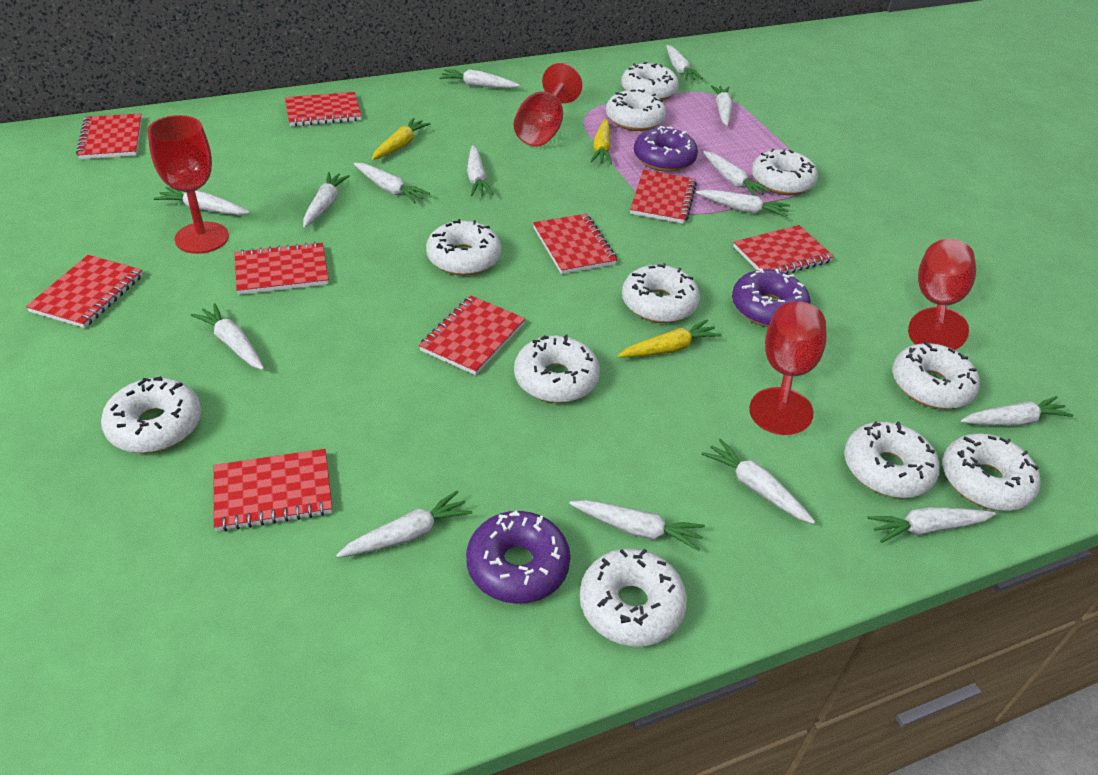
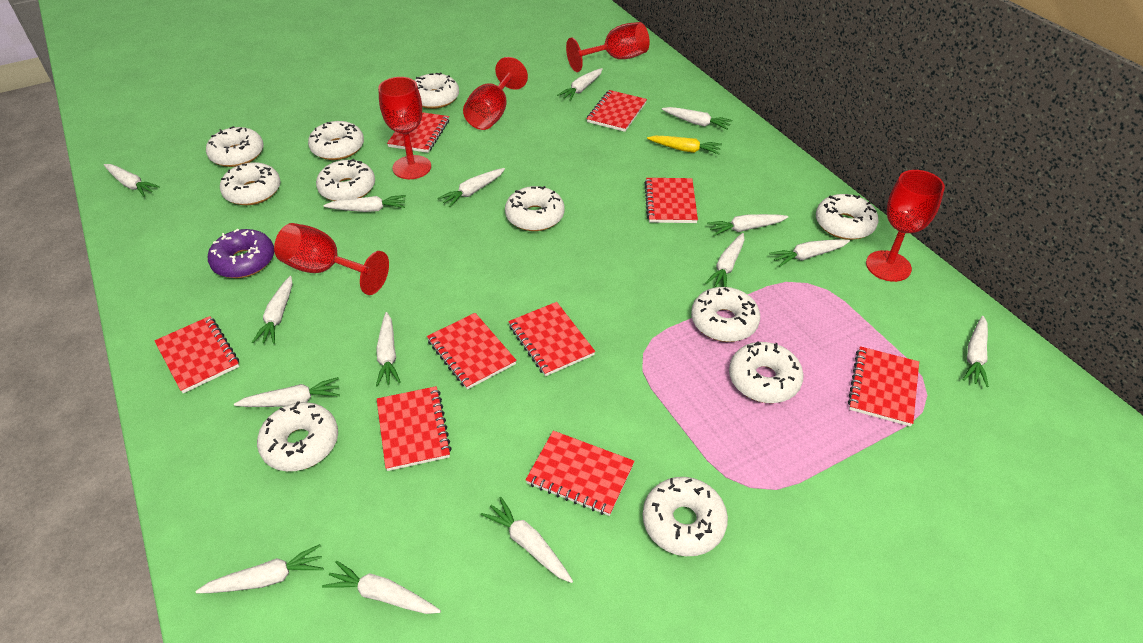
purple donut: 3 -> 1
red goblet: 4 -> 5
yellow carrot: 3 -> 1

